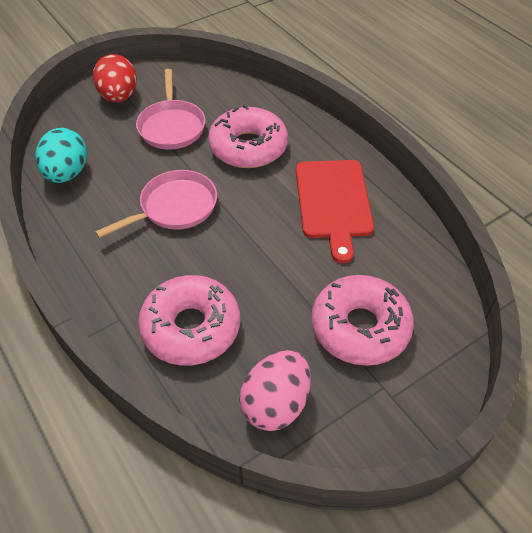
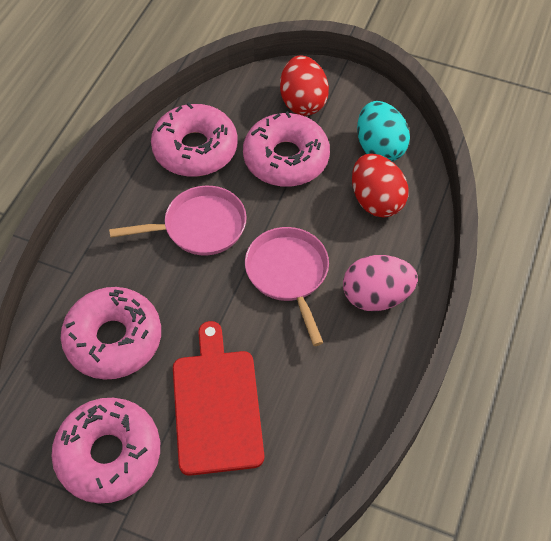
pink donut: 3 -> 4
red egg: 1 -> 2

